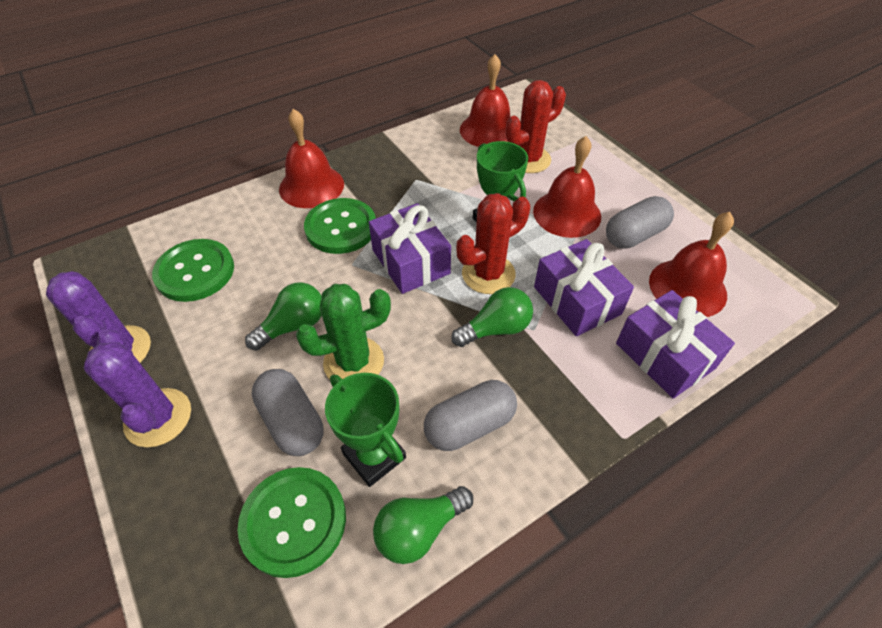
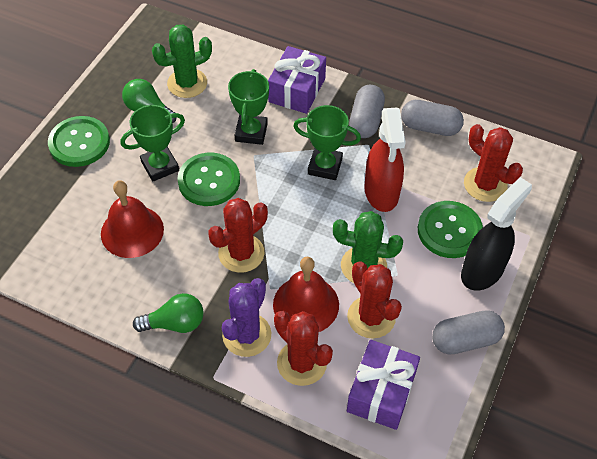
black spray bottle: 0 -> 1
green cactus: 1 -> 2
green light bulb: 3 -> 2
green trophy: 2 -> 3
purple cactus: 2 -> 1
purple gift: 3 -> 2
red bell: 4 -> 2
red cactus: 2 -> 4
red spray bottle: 0 -> 1

